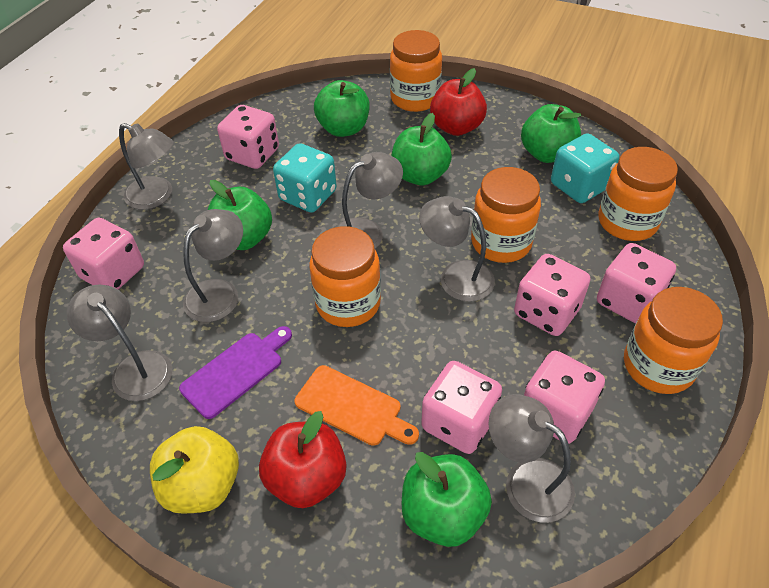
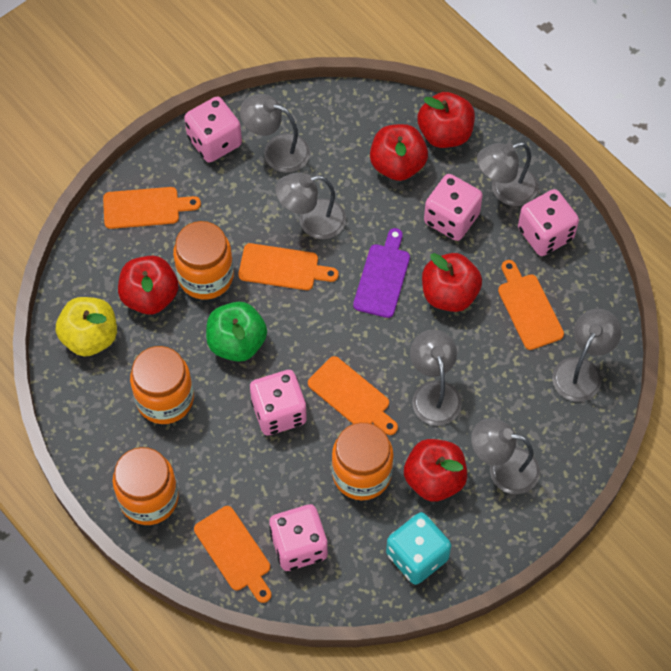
green apple: 5 -> 1
orange cutting board: 1 -> 5
orange jar: 5 -> 4
pink dice: 6 -> 5
red apple: 2 -> 5
turquoise dice: 2 -> 1

